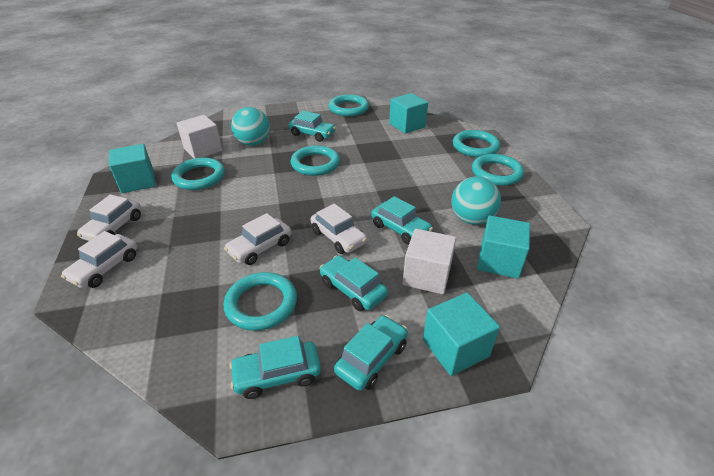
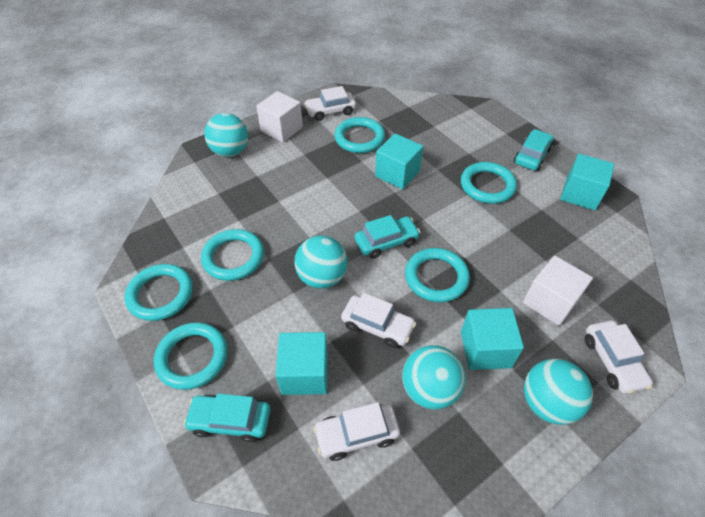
turquoise ball: 2 -> 4
turquoise car: 5 -> 3

